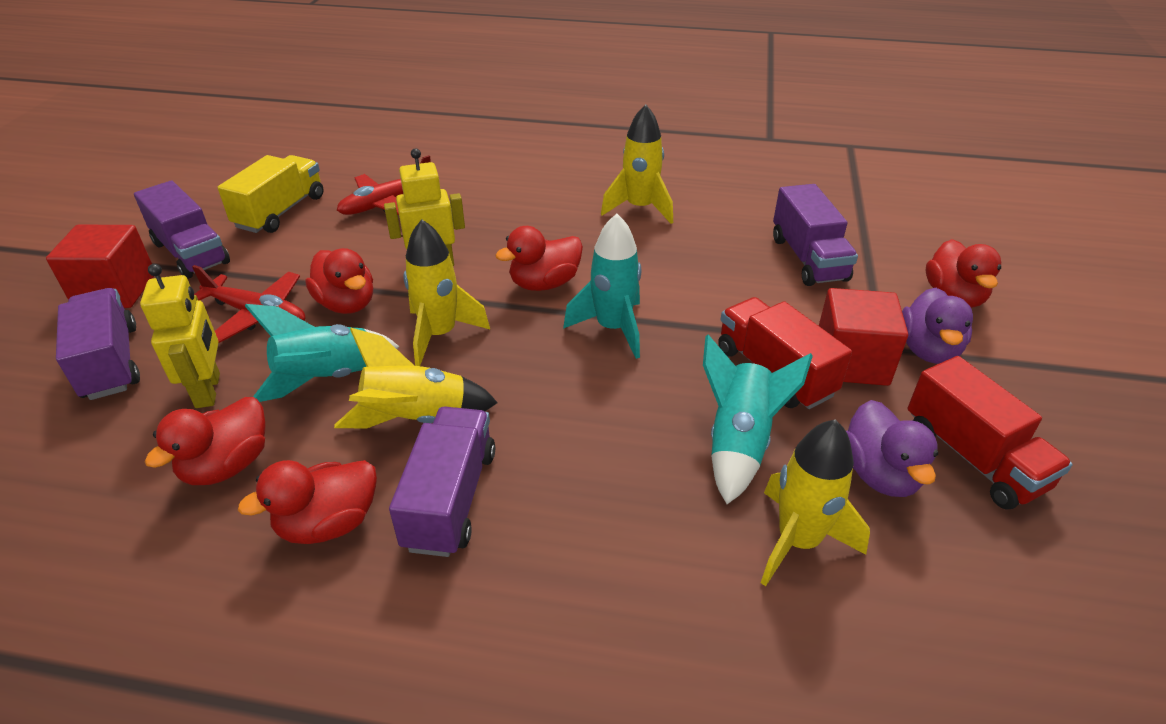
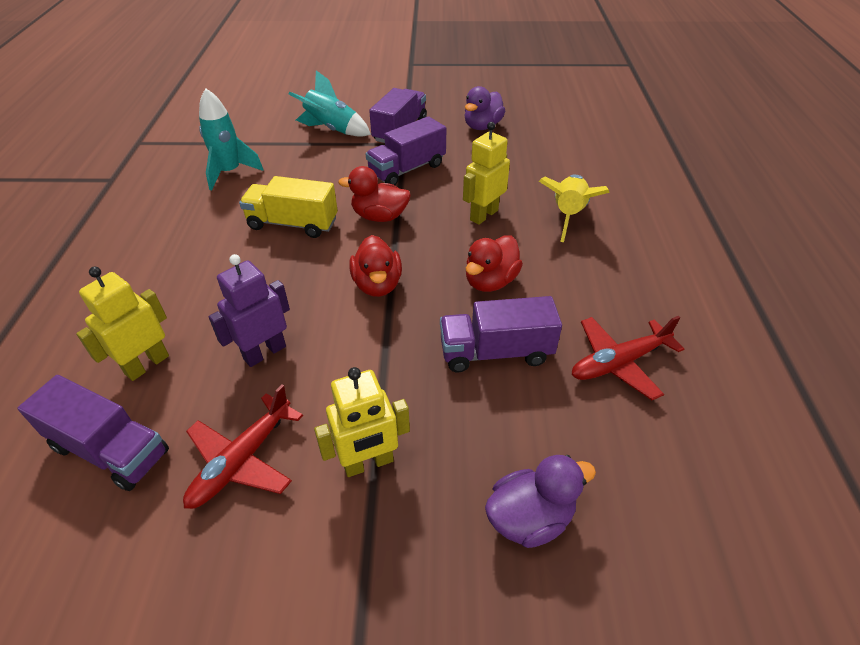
purple robot: 0 -> 1
red cube: 2 -> 0
red duck: 5 -> 3
red truck: 2 -> 0
turquoise rocket: 3 -> 2
yellow robot: 2 -> 3
yellow rocket: 4 -> 1

